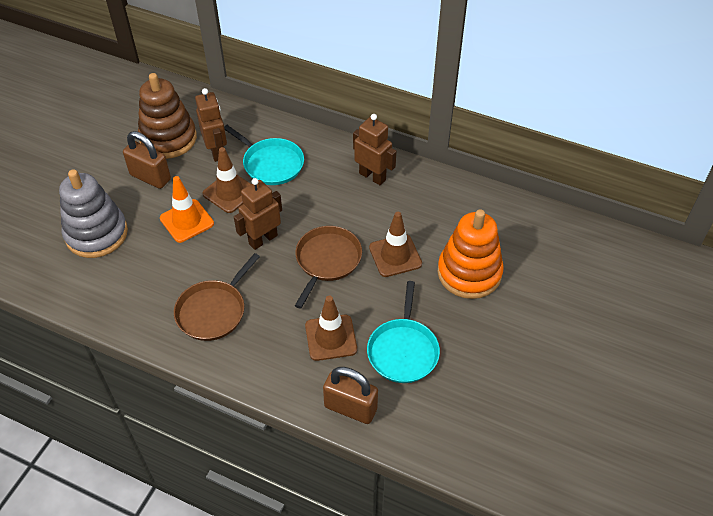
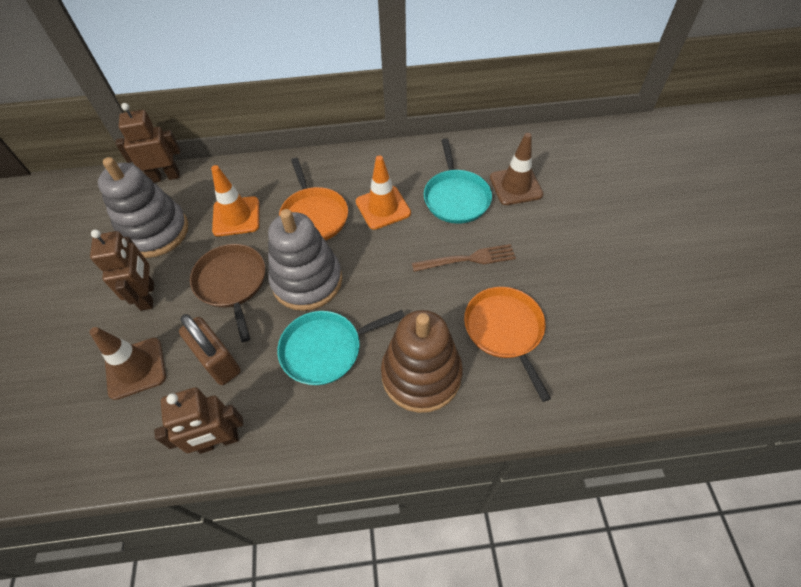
brown fork: 0 -> 1
brown padlock: 2 -> 1
brown pan: 2 -> 1
brown traffic cone: 3 -> 2
grey stacking toy: 1 -> 2
orange pan: 0 -> 2
orange stacking toy: 1 -> 0
orange traffic cone: 1 -> 2

